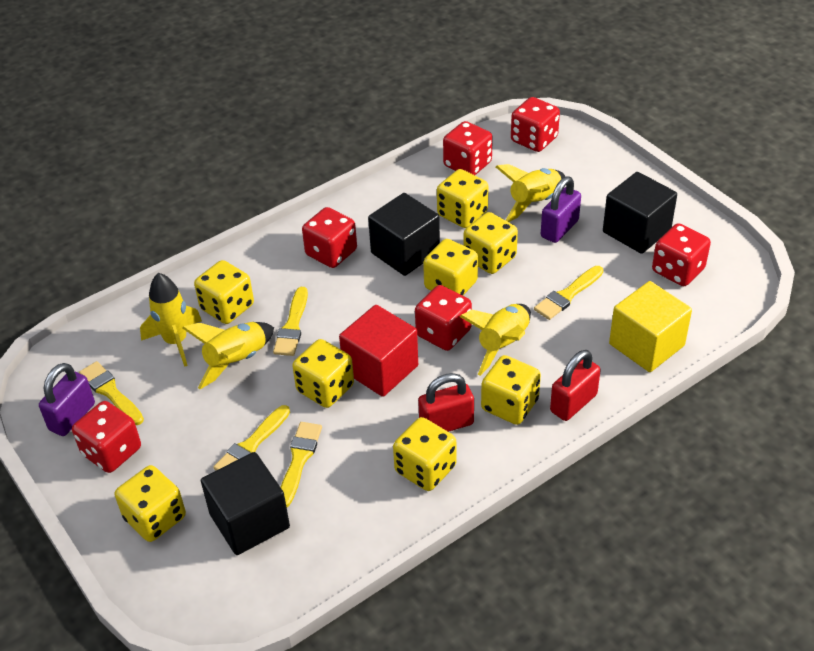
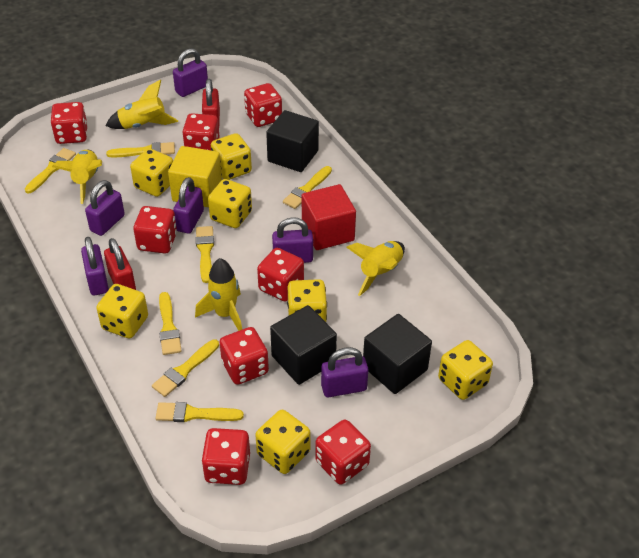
purple padlock: 2 -> 6
red dice: 6 -> 8
yellow brush: 5 -> 7
yellow dice: 8 -> 7

